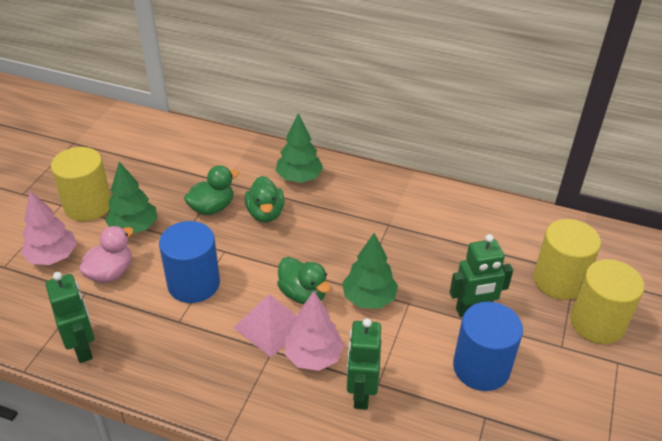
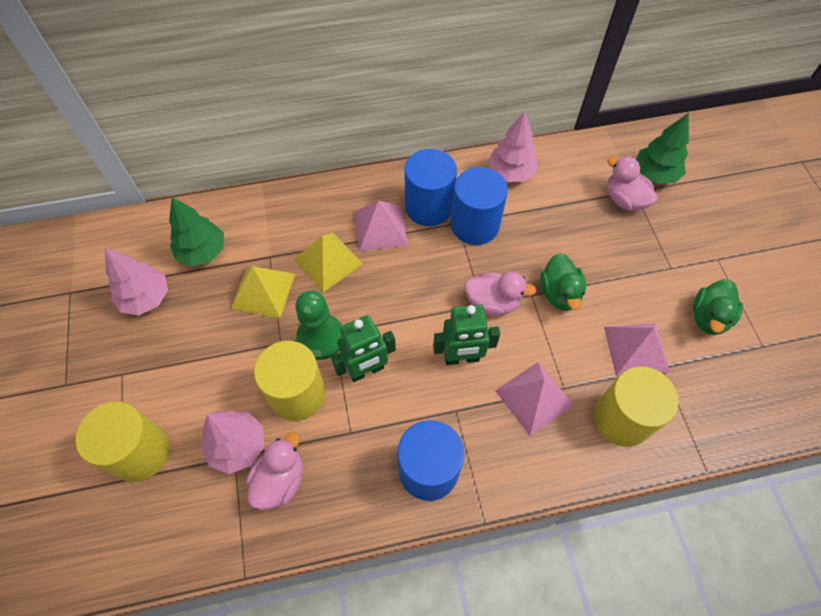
blue cylinder: 2 -> 3
green duck: 3 -> 2
green pawn: 0 -> 1
green robot: 3 -> 2
green tree: 3 -> 2
pink duck: 1 -> 3
pink pyramid: 1 -> 3
pink tree: 2 -> 3
yellow pyramid: 0 -> 2

